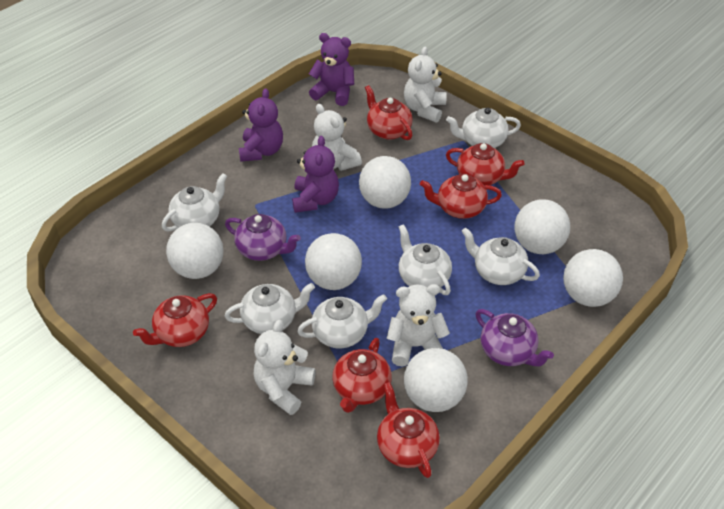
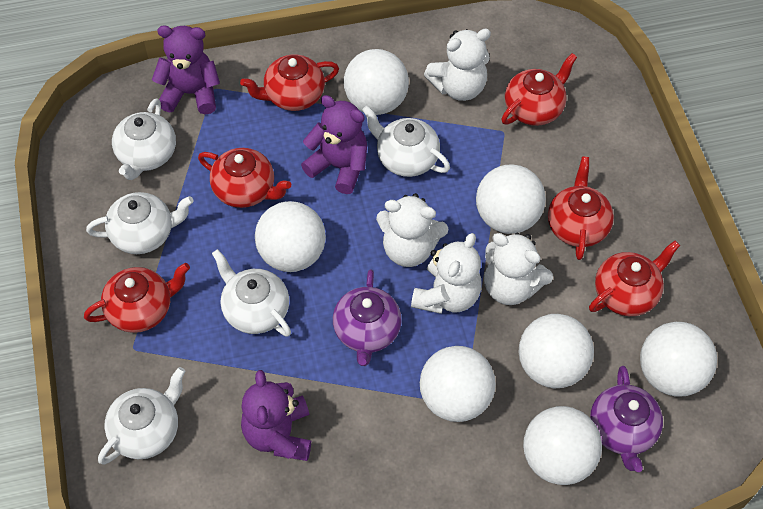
white ball: 6 -> 7
white teapot: 6 -> 5

